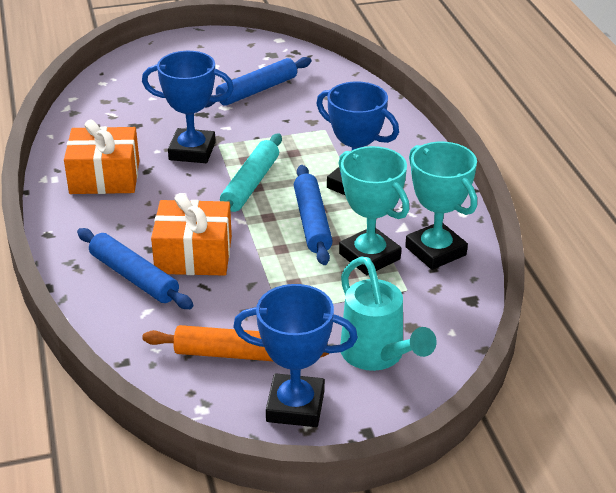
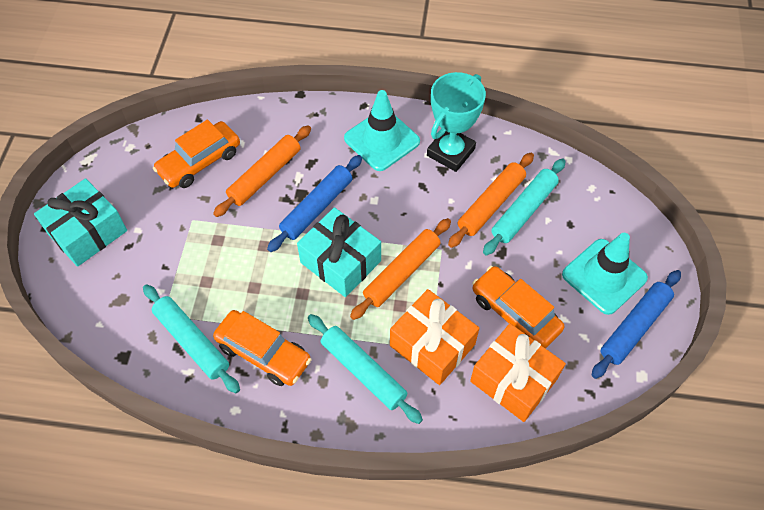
blue rolling pin: 3 -> 2
blue trophy: 3 -> 0
orange car: 0 -> 3
orange rolling pin: 1 -> 3
turquoise gift: 0 -> 2
turquoise rolling pin: 1 -> 3
turquoise traffic cone: 0 -> 2
turquoise trophy: 2 -> 1
turquoise watering can: 1 -> 0

